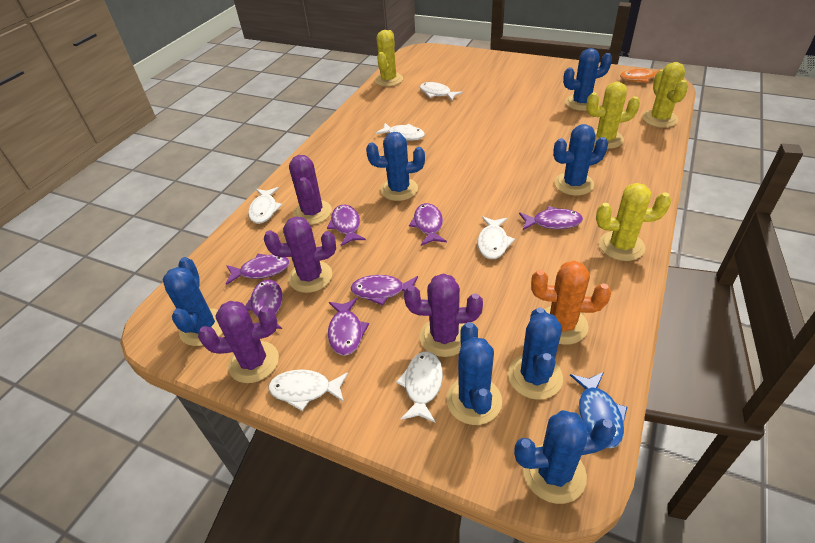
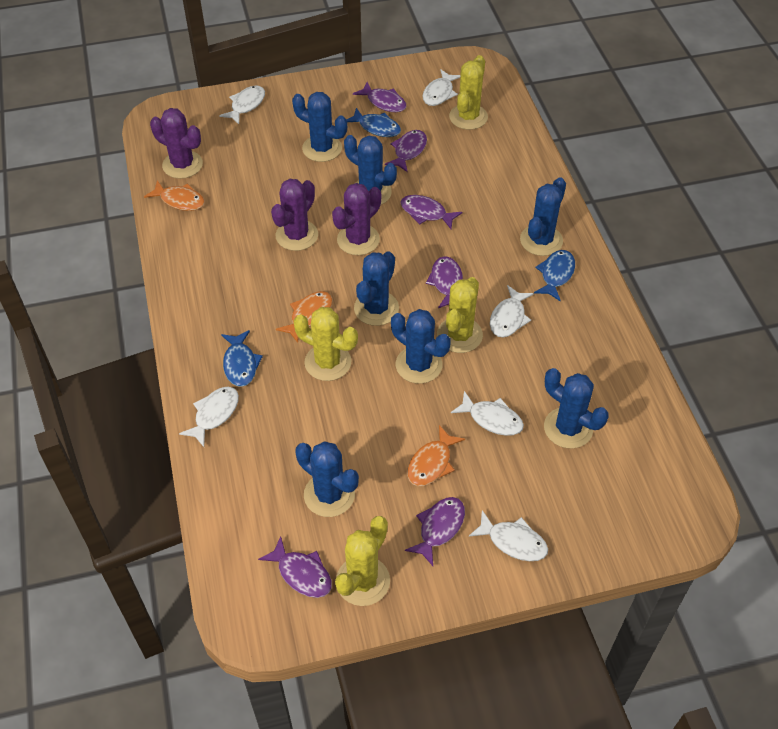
blue fish: 1 -> 3
orange cactus: 1 -> 0
orange fish: 1 -> 3
purple cactus: 4 -> 3
purple fish: 7 -> 6

